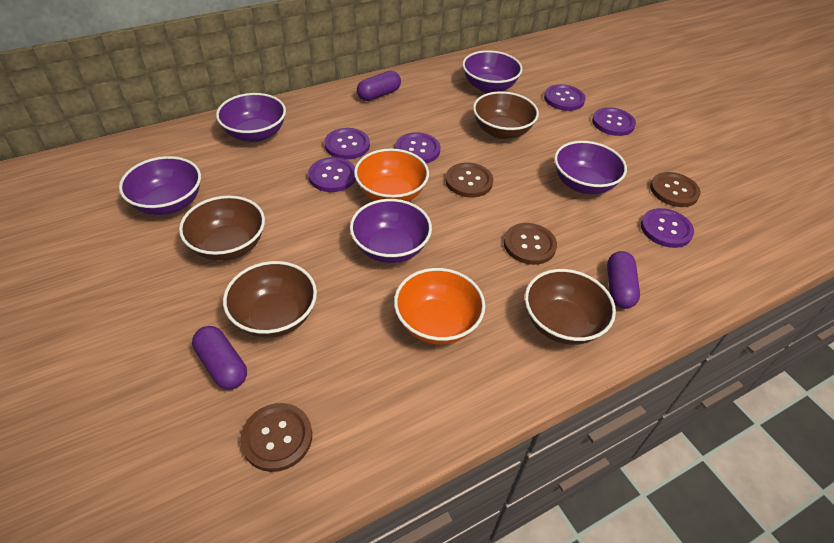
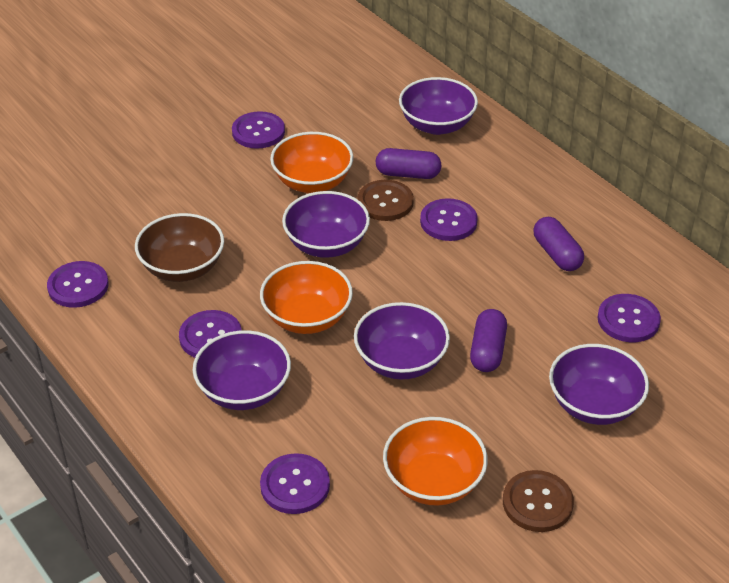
brown bowl: 4 -> 1
brown button: 4 -> 2
orange bowl: 2 -> 3

